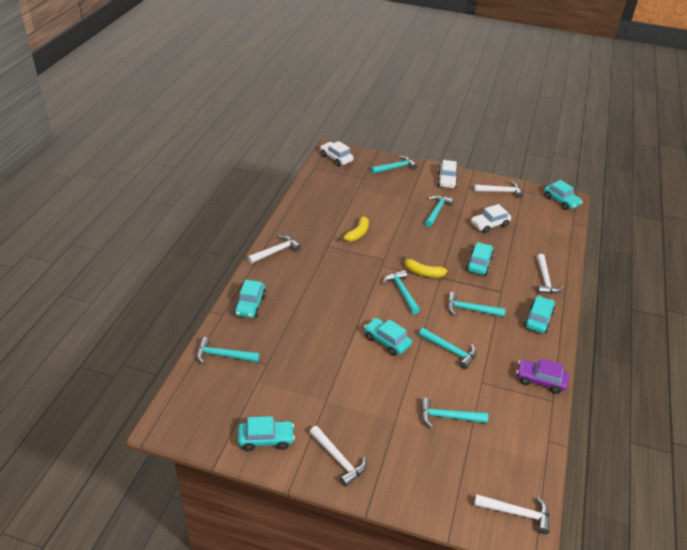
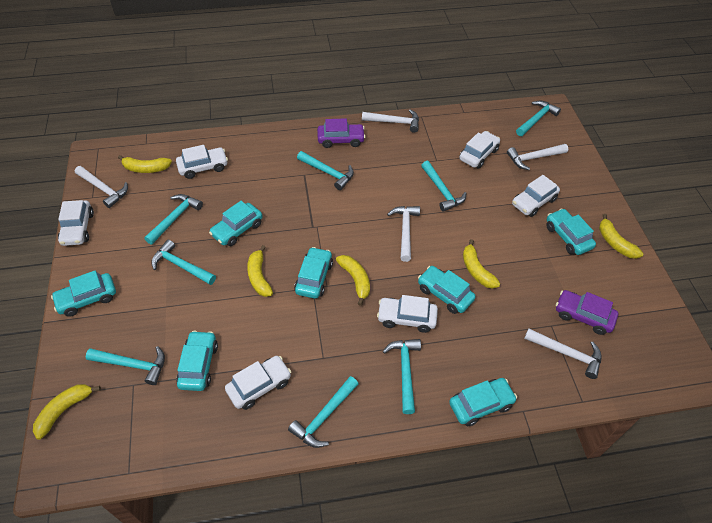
purple car: 1 -> 2
turquoise car: 6 -> 7
turquoise hammer: 7 -> 8
white car: 3 -> 6
yellow banana: 2 -> 6

